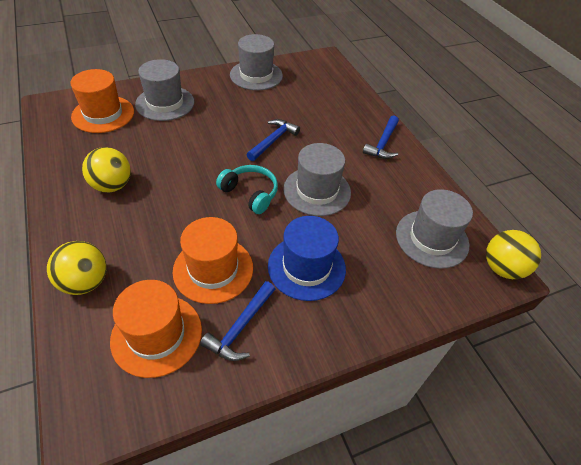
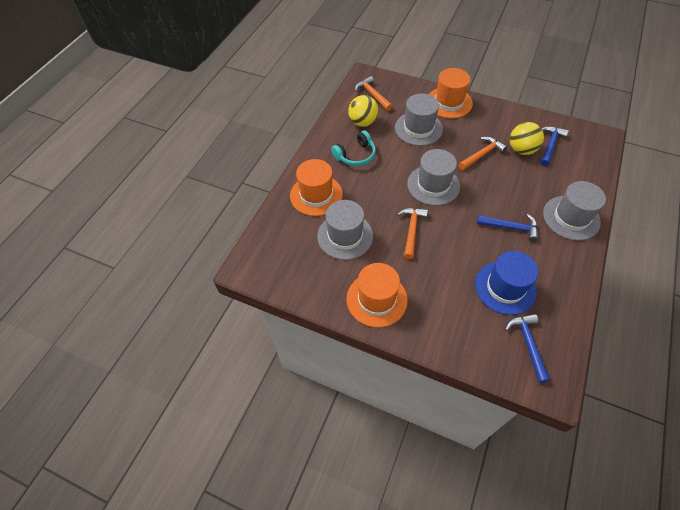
orange hammer: 0 -> 3
yellow ball: 3 -> 2

